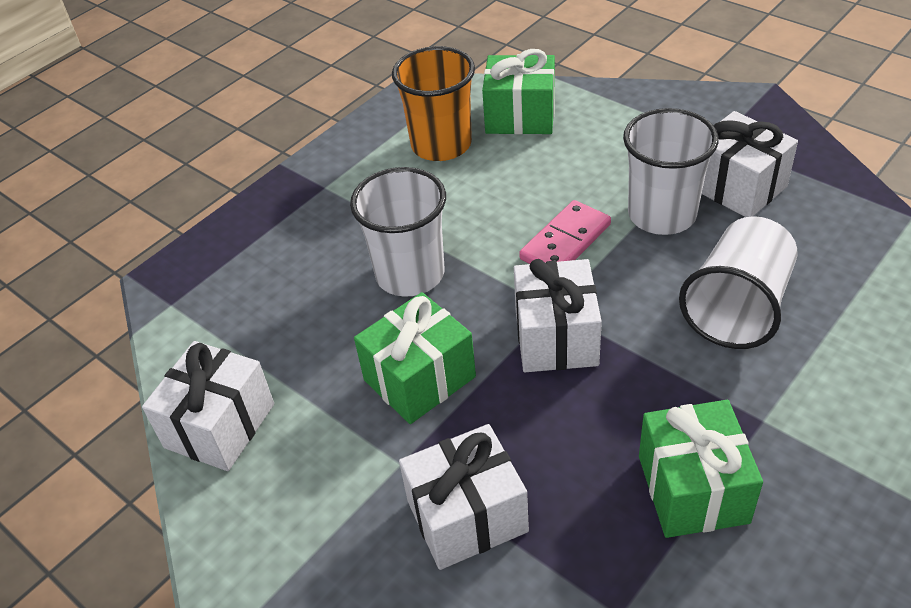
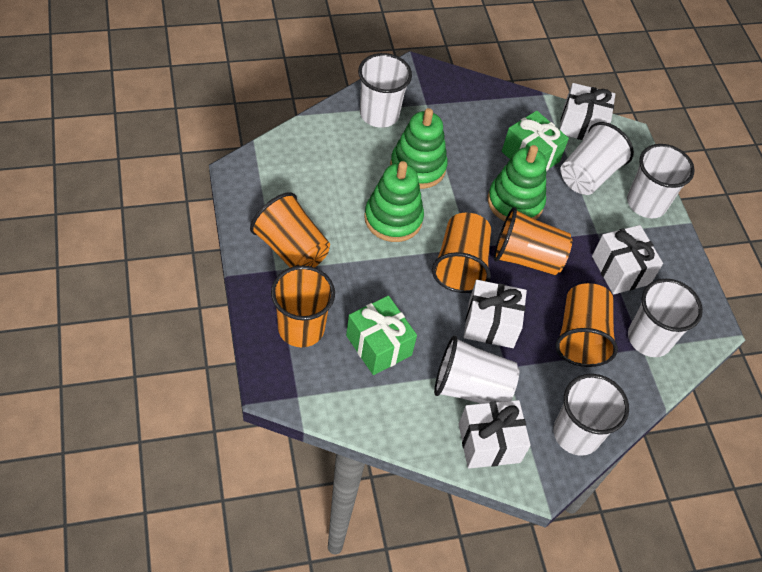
green gift: 3 -> 2
green stacking toy: 0 -> 3
orange cup: 1 -> 5
pink domino: 1 -> 0
white cup: 3 -> 6

